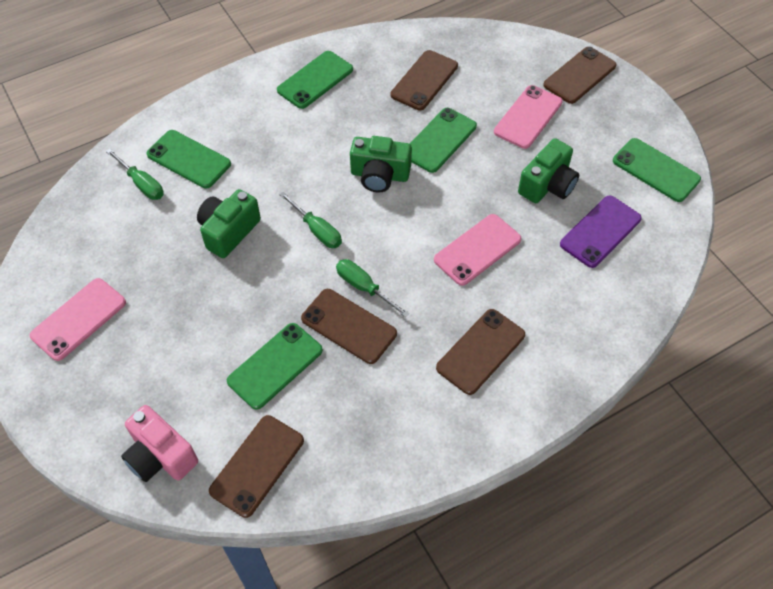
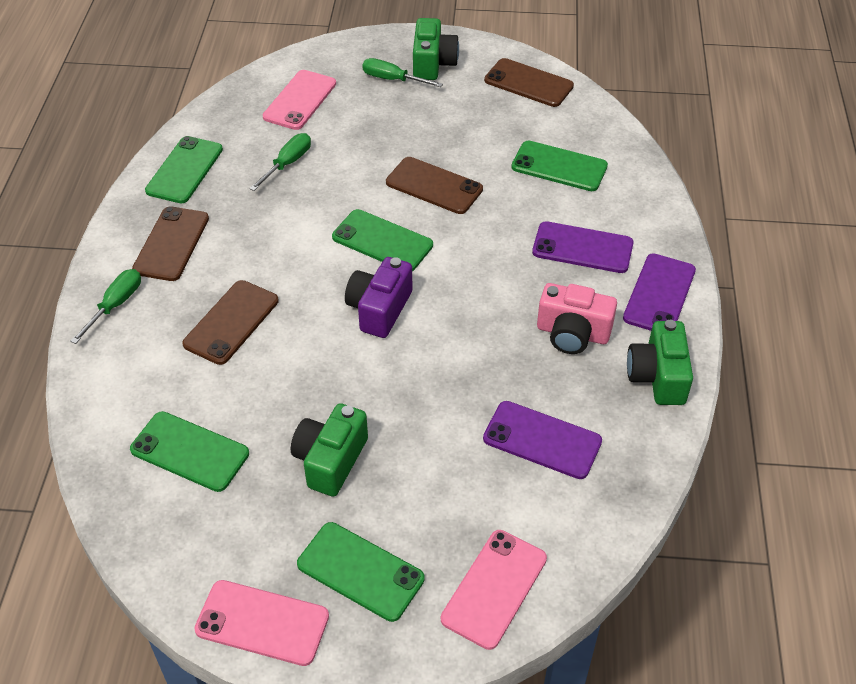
brown phone: 5 -> 4
purple camera: 0 -> 1
purple phone: 1 -> 3

